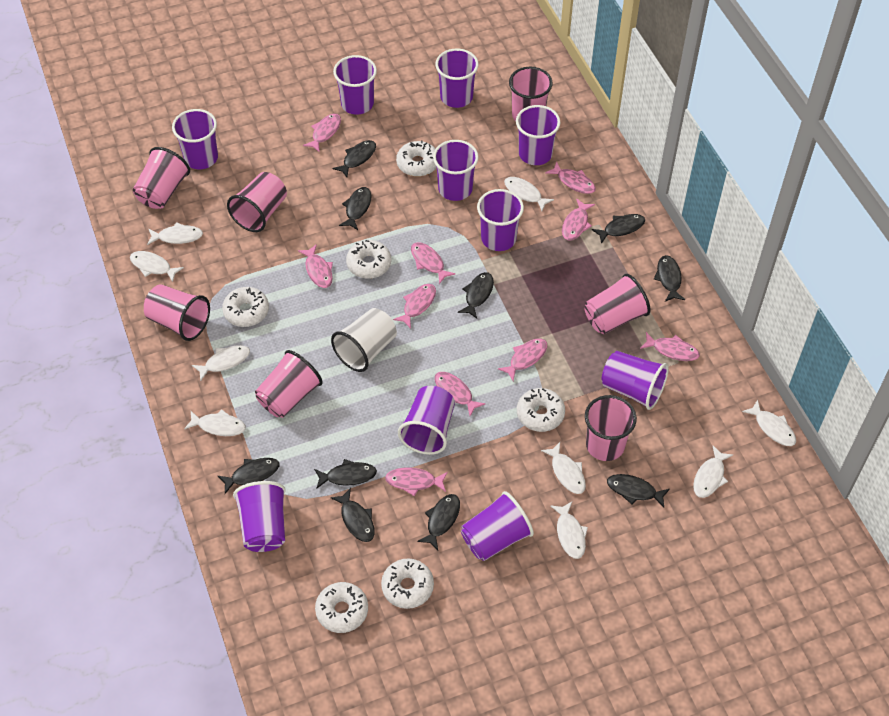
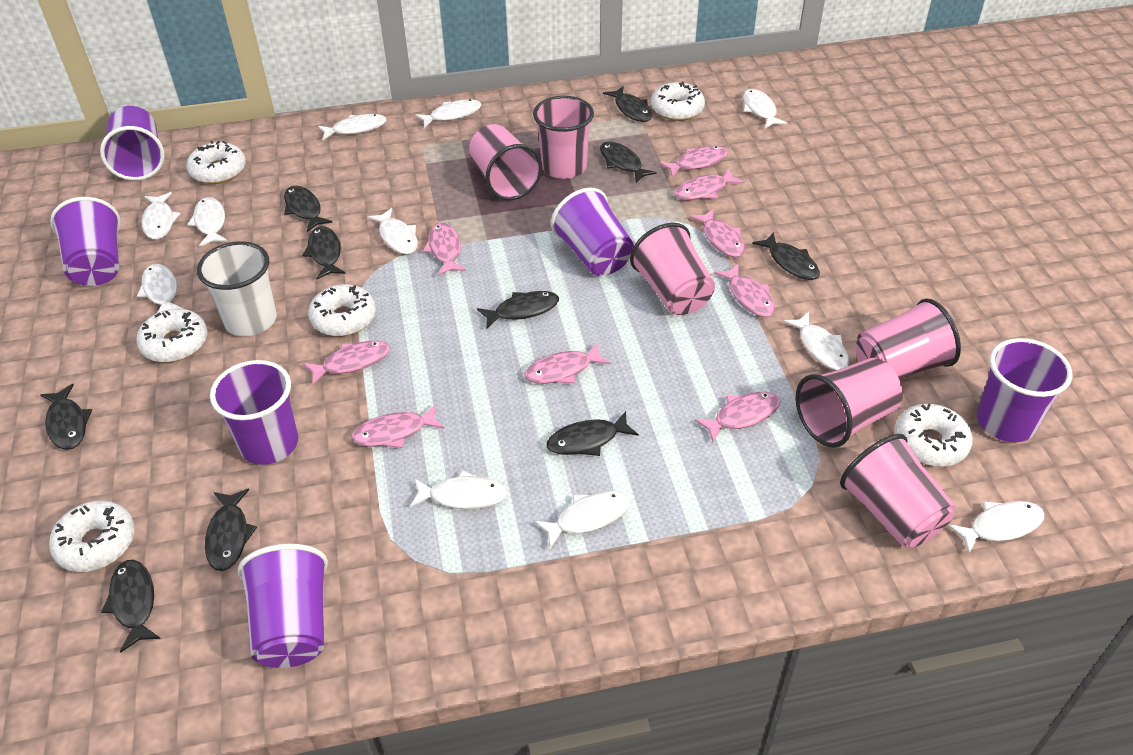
pink cup: 7 -> 6
pink fish: 10 -> 9
purple cup: 10 -> 6
white fish: 9 -> 11

